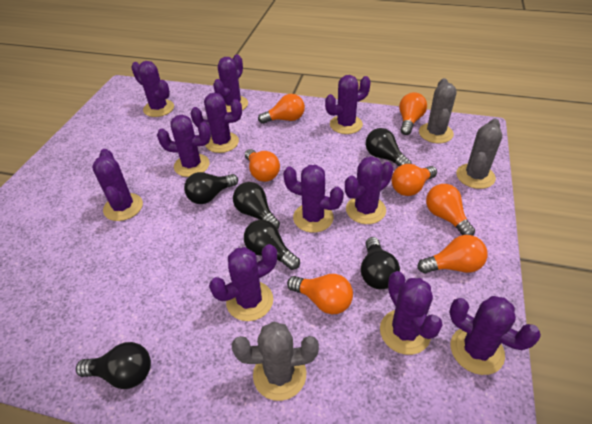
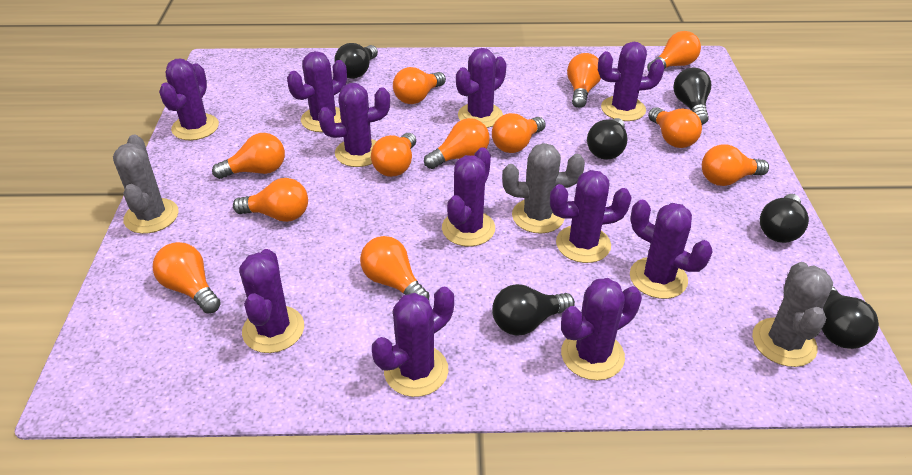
orange light bulb: 7 -> 12

